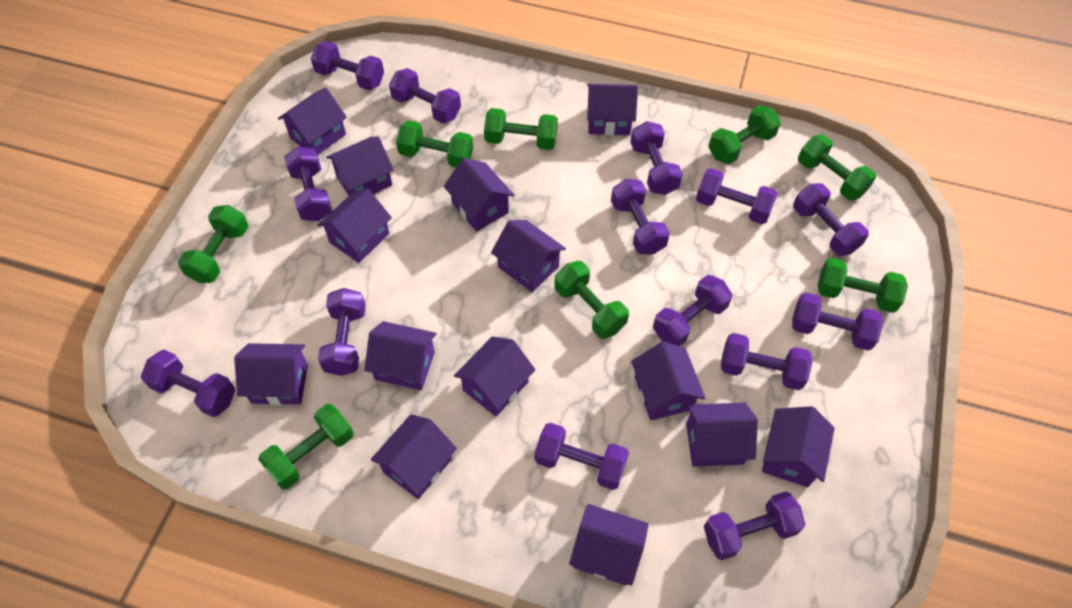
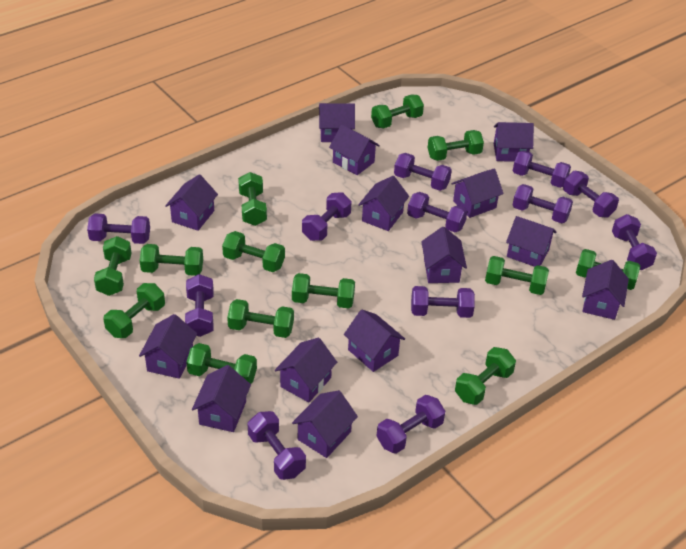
green dumbbell: 8 -> 13
purple dumbbell: 14 -> 12

